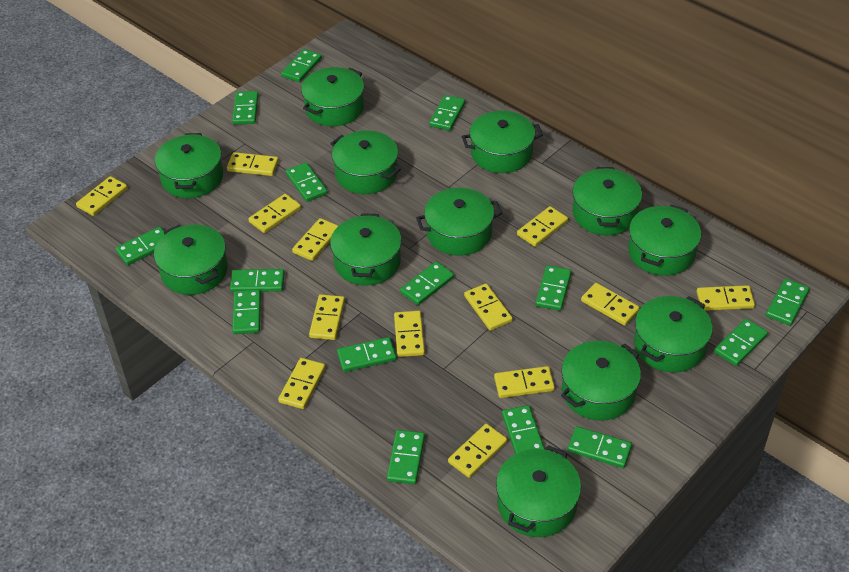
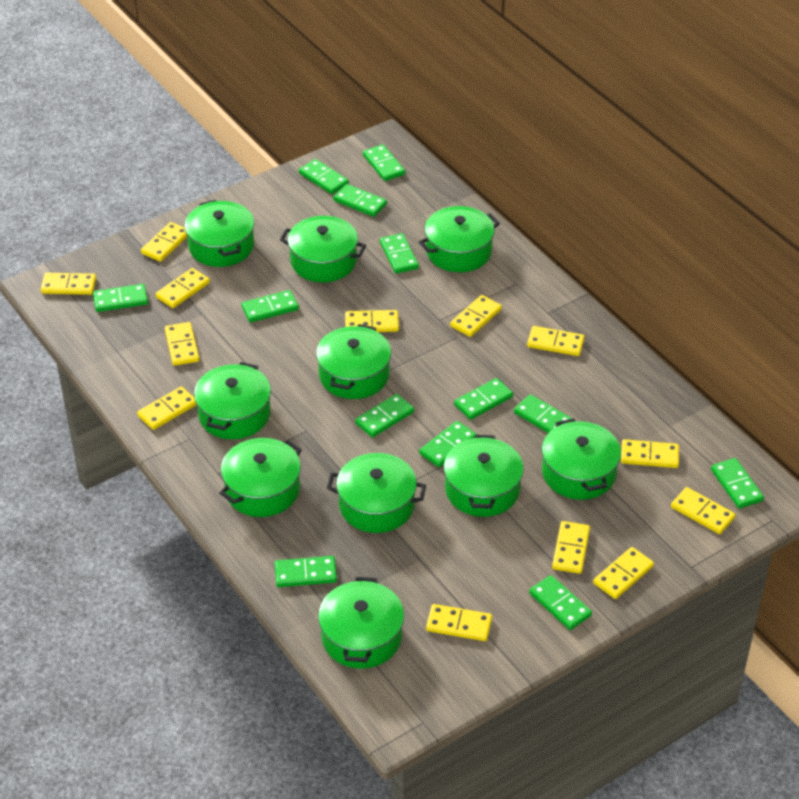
green domino: 15 -> 13
green pot: 12 -> 10

